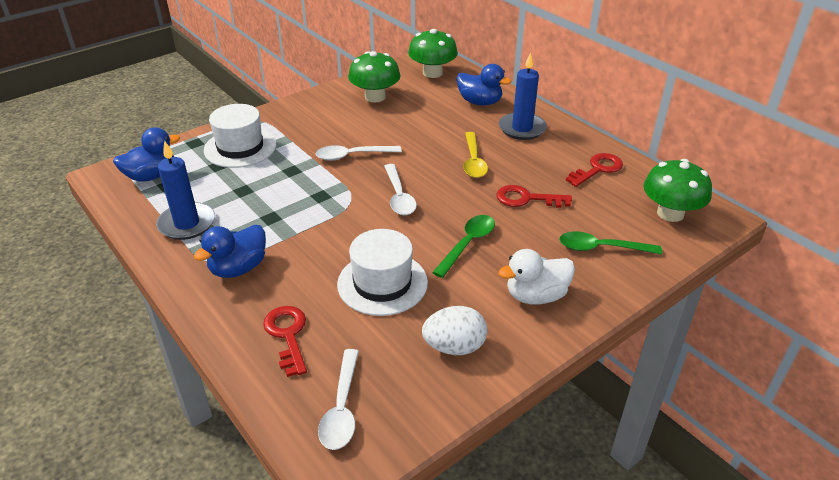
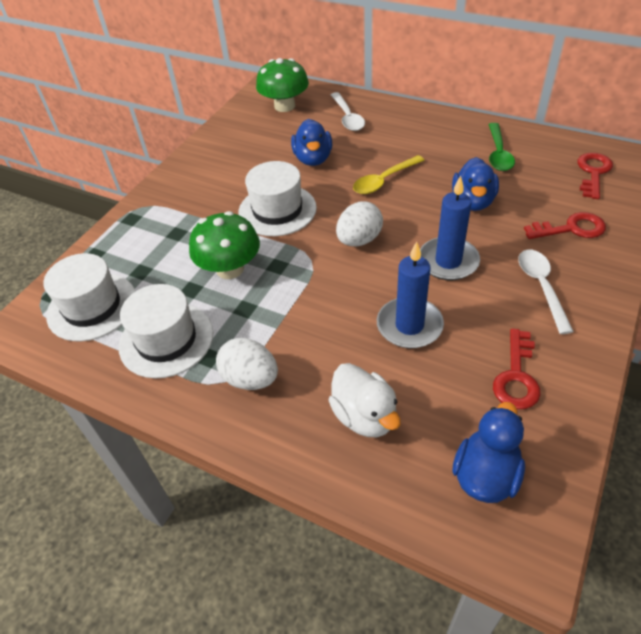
green mushroom: 3 -> 2
green spoon: 2 -> 1
white egg: 1 -> 2
white hat: 2 -> 3
white spoon: 3 -> 2

